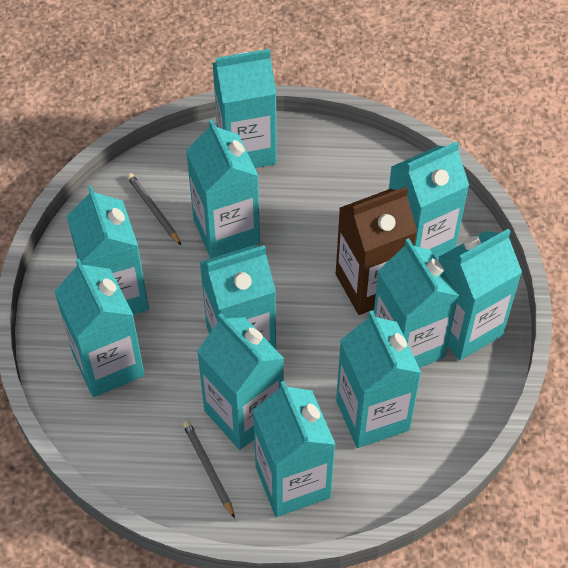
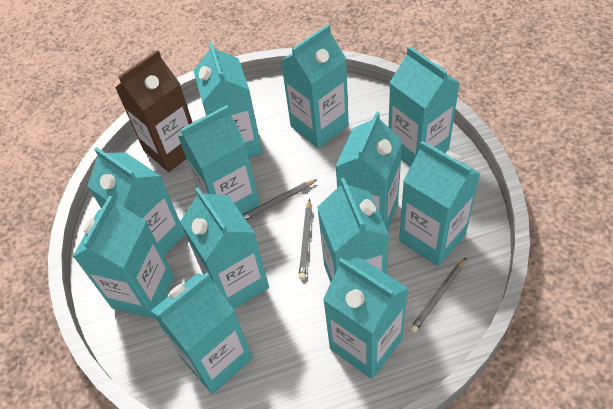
grey pencil: 2 -> 3
turquoise carton: 11 -> 12

